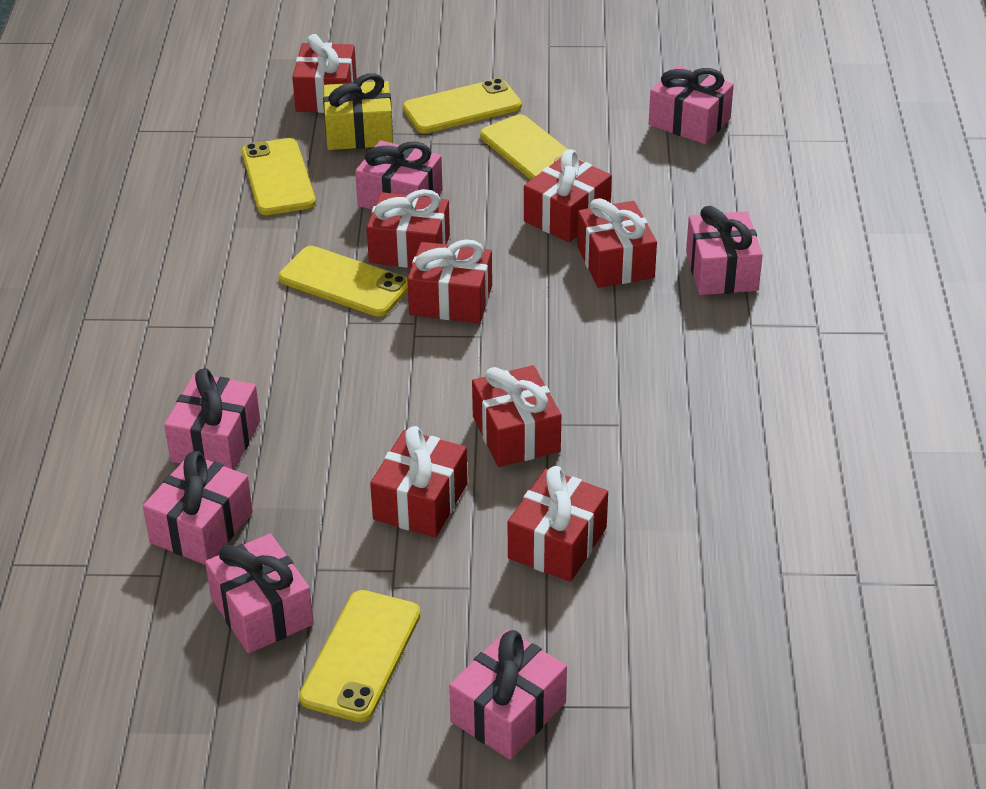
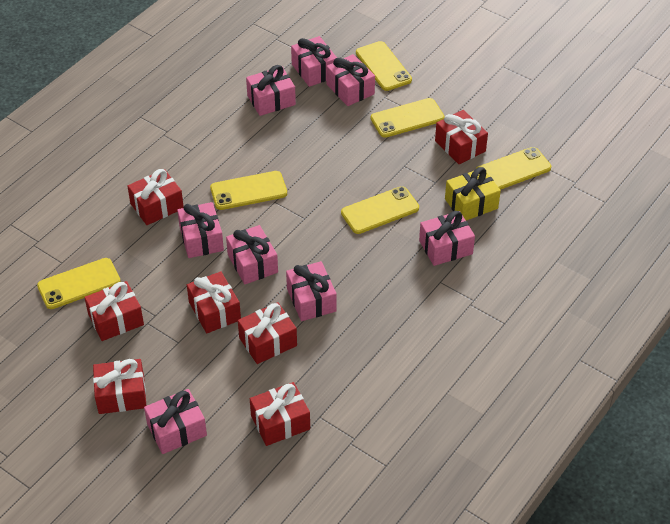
pink gift: 7 -> 8
red gift: 8 -> 7
yellow phone: 5 -> 6

